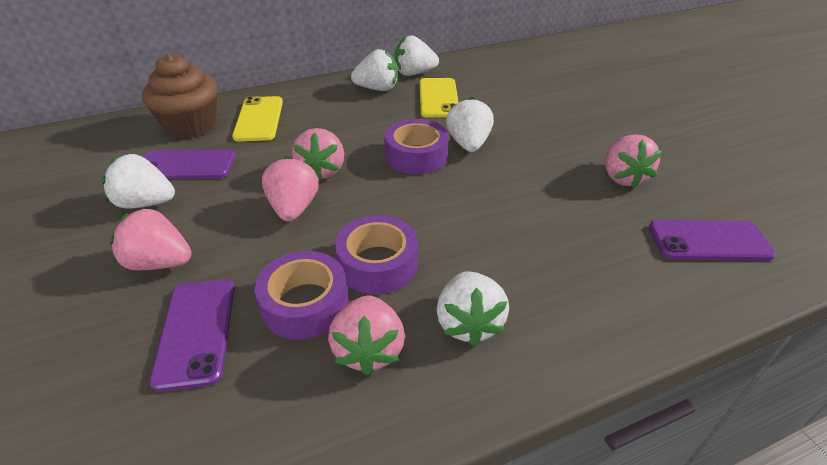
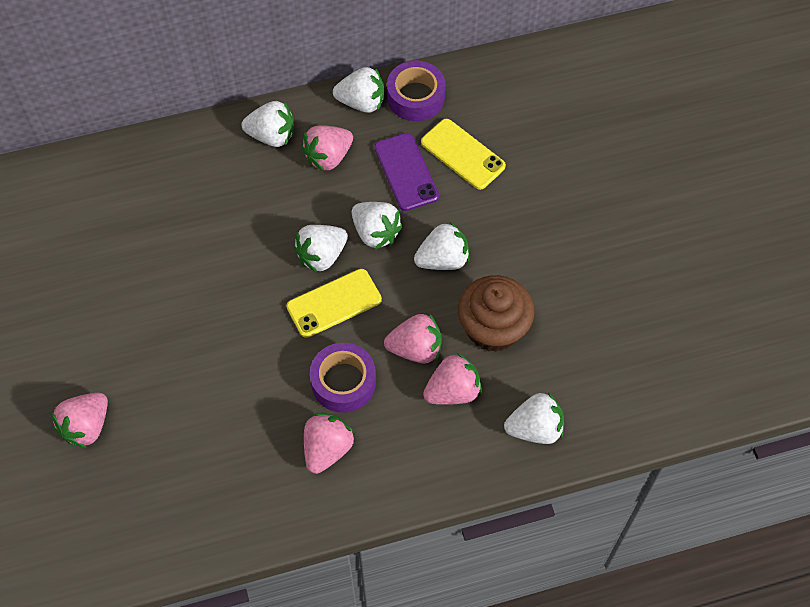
purple phone: 3 -> 1
purple tape: 3 -> 2
white strawberry: 5 -> 6

